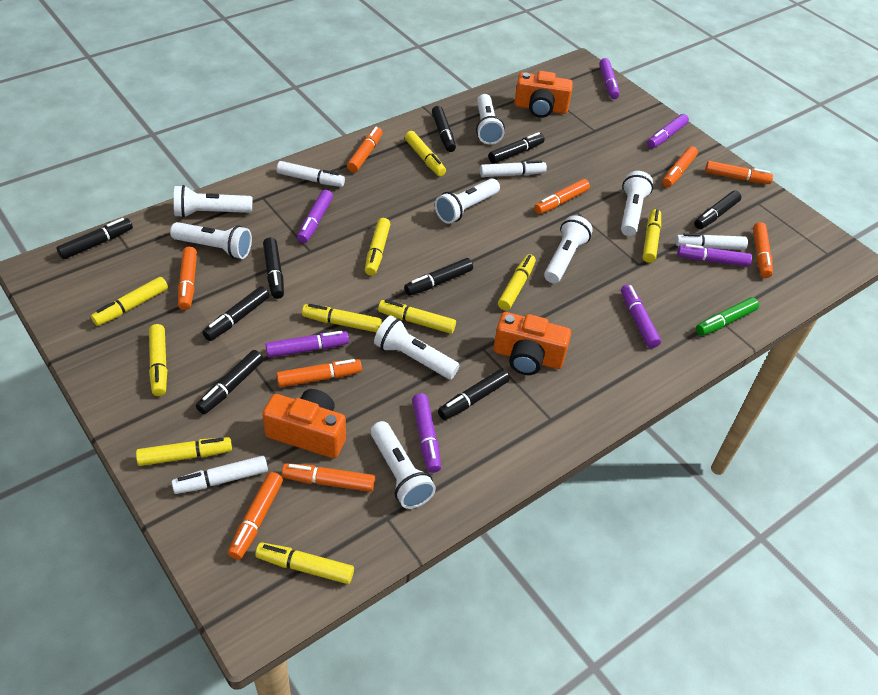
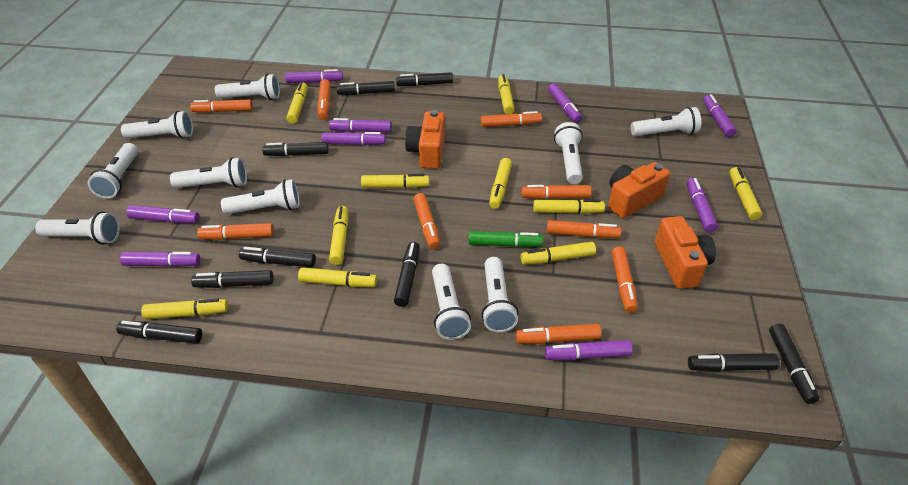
purple marker: 7 -> 9
white flashlight: 8 -> 10
white marker: 4 -> 0

